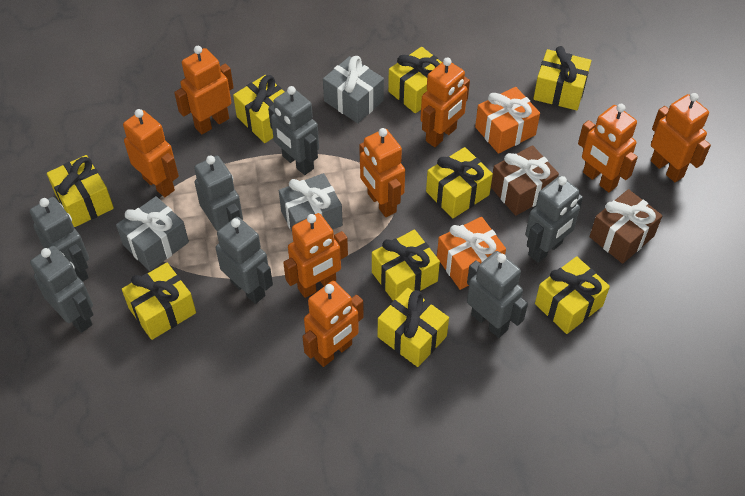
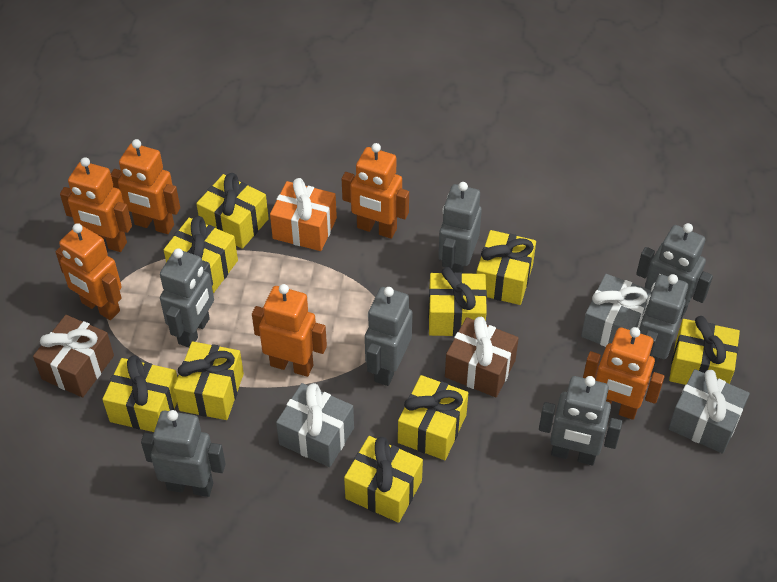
orange gift: 2 -> 1
orange robot: 8 -> 6

